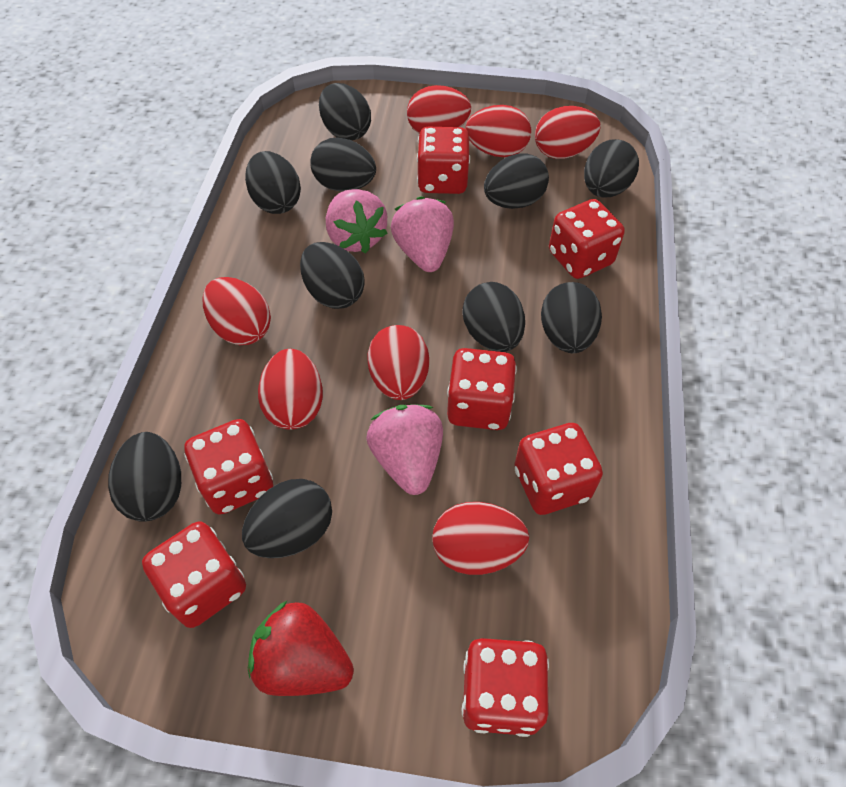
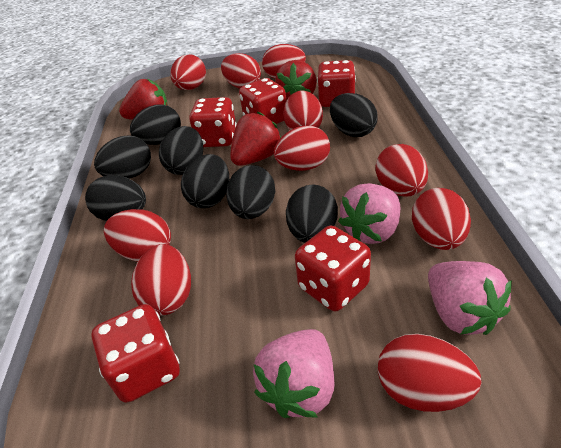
black egg: 10 -> 8
red dice: 7 -> 5
red egg: 7 -> 10
red strawberry: 1 -> 3

